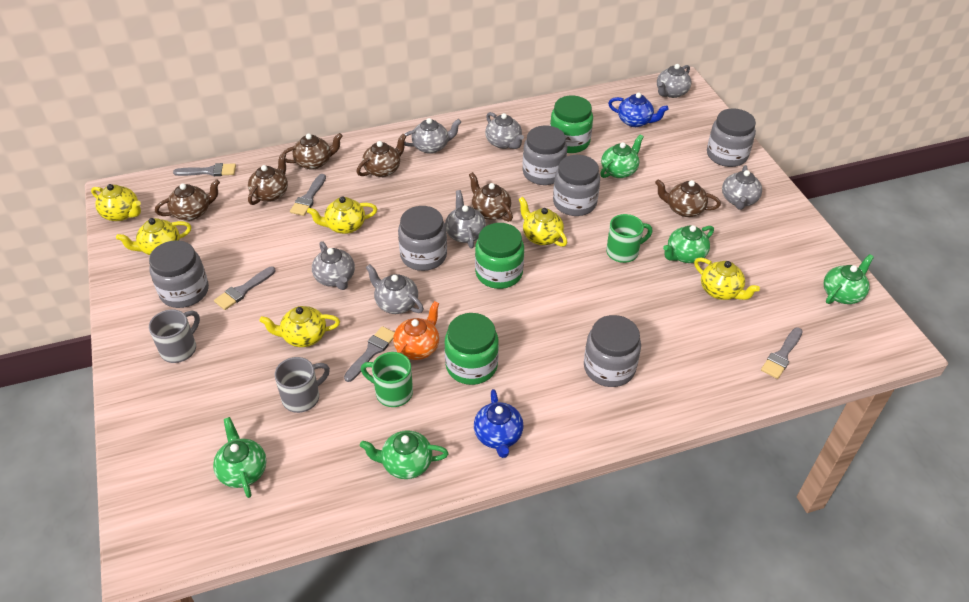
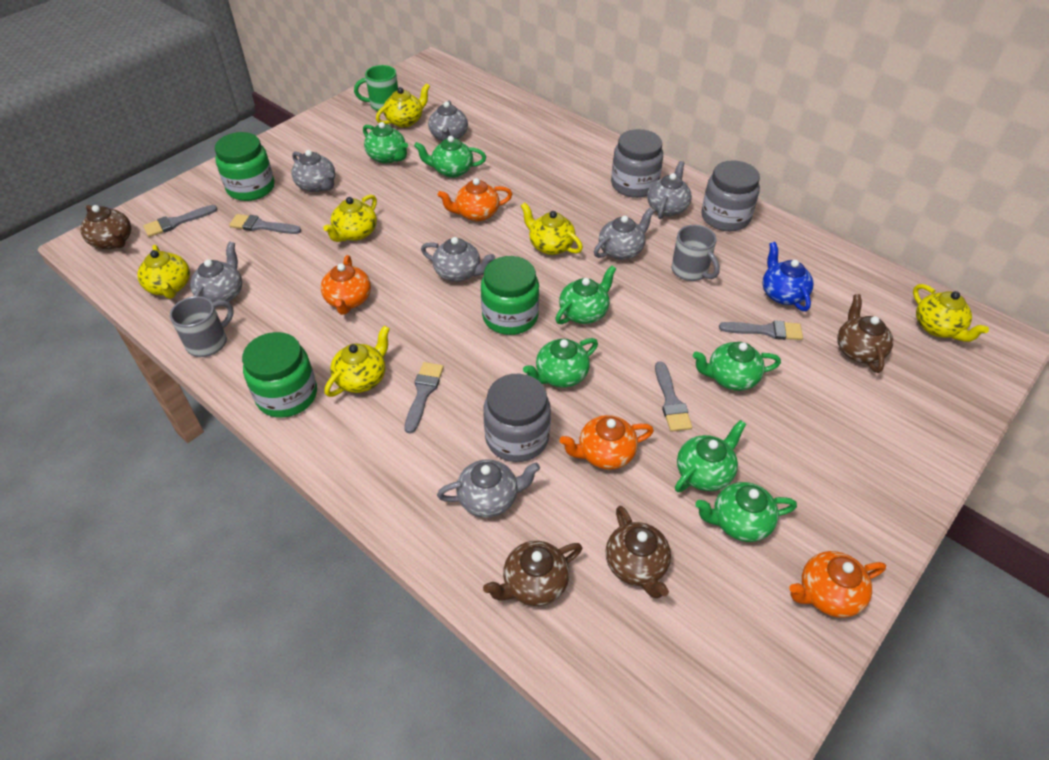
blue teapot: 2 -> 1
brown teapot: 6 -> 4
green mug: 2 -> 1
green teapot: 5 -> 7
grey jar: 6 -> 3
orange teapot: 1 -> 4

